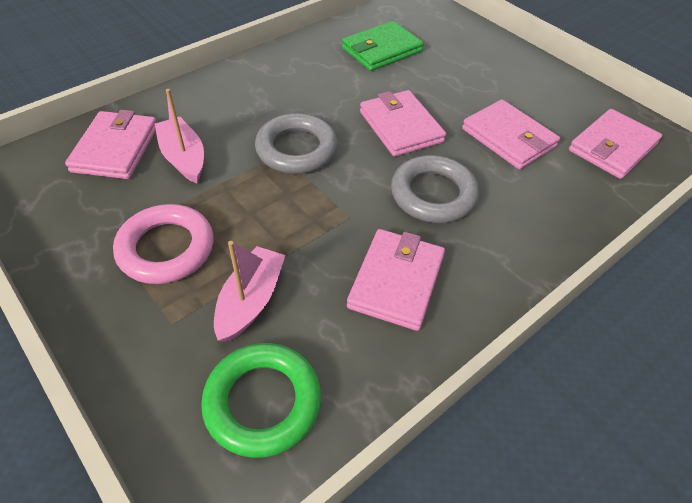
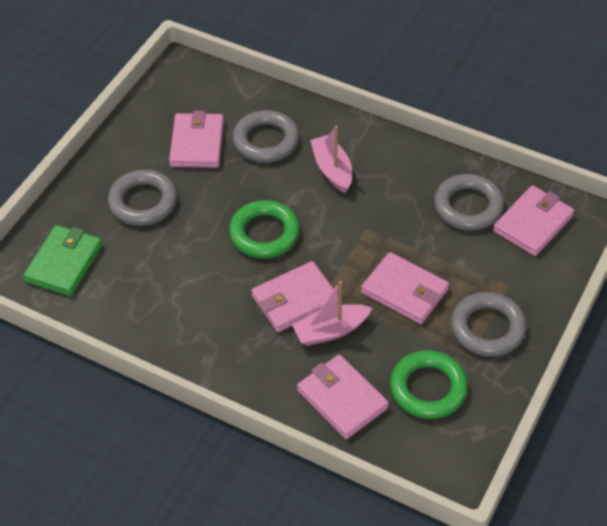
green ring: 1 -> 2
grey ring: 2 -> 4
pink ring: 1 -> 0

